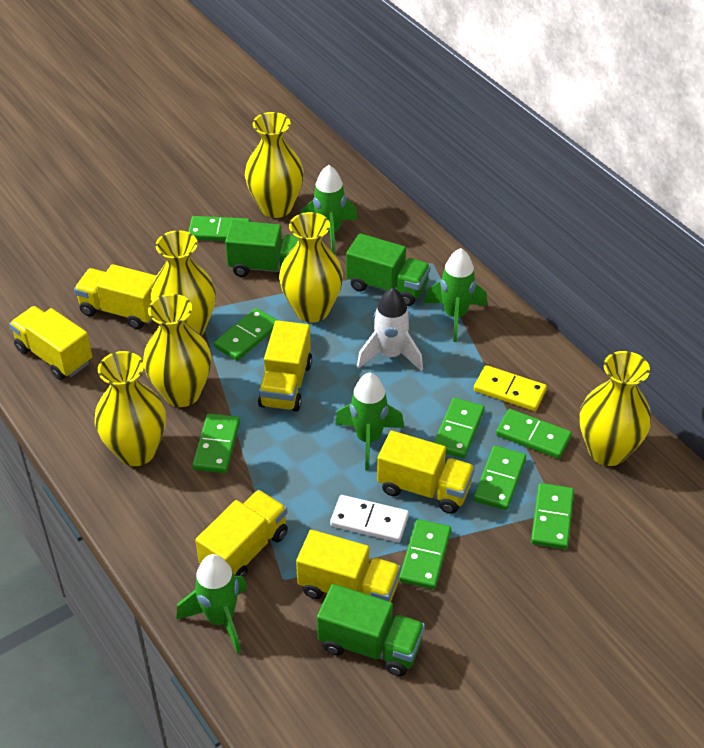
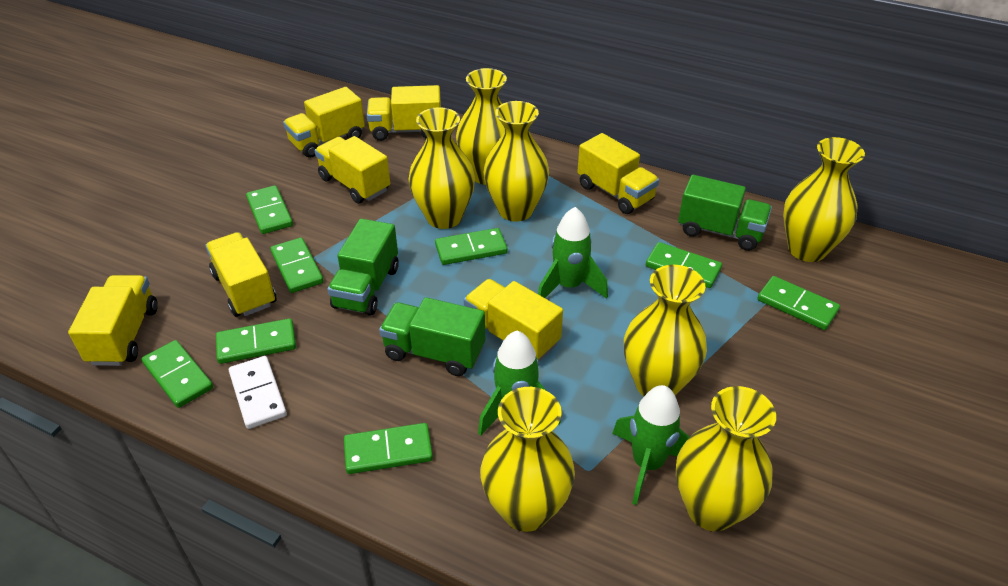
green rocket: 4 -> 3
white rocket: 1 -> 0
yellow domino: 1 -> 0
yellow truck: 6 -> 7
yellow vase: 6 -> 7

